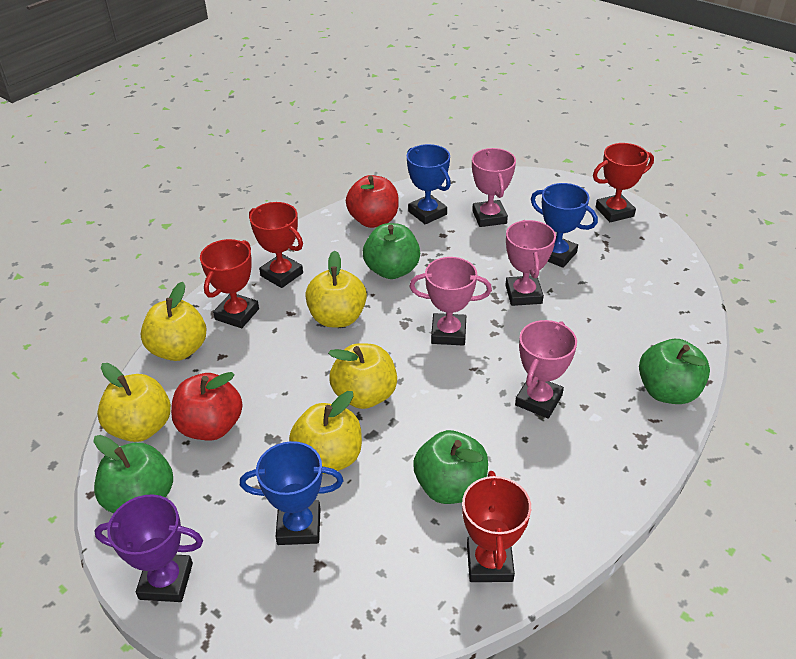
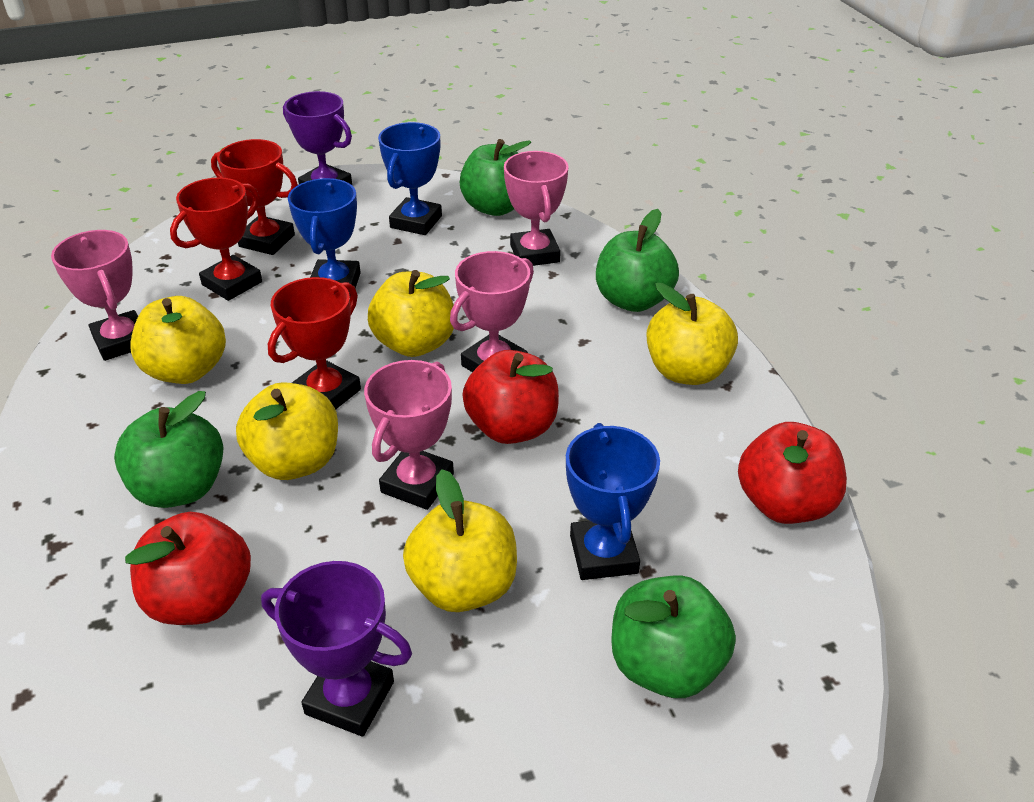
purple trophy: 1 -> 2
red apple: 2 -> 3
red trophy: 4 -> 3

